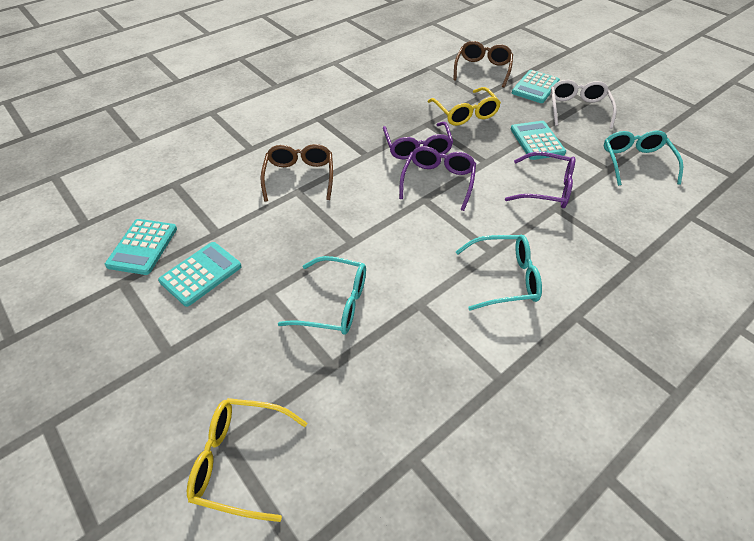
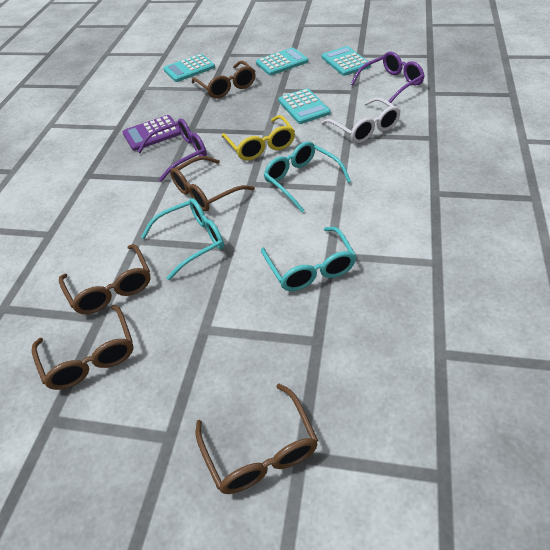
brown glasses: 2 -> 5
purple calculator: 0 -> 1
purple glasses: 3 -> 2
yellow glasses: 2 -> 1

